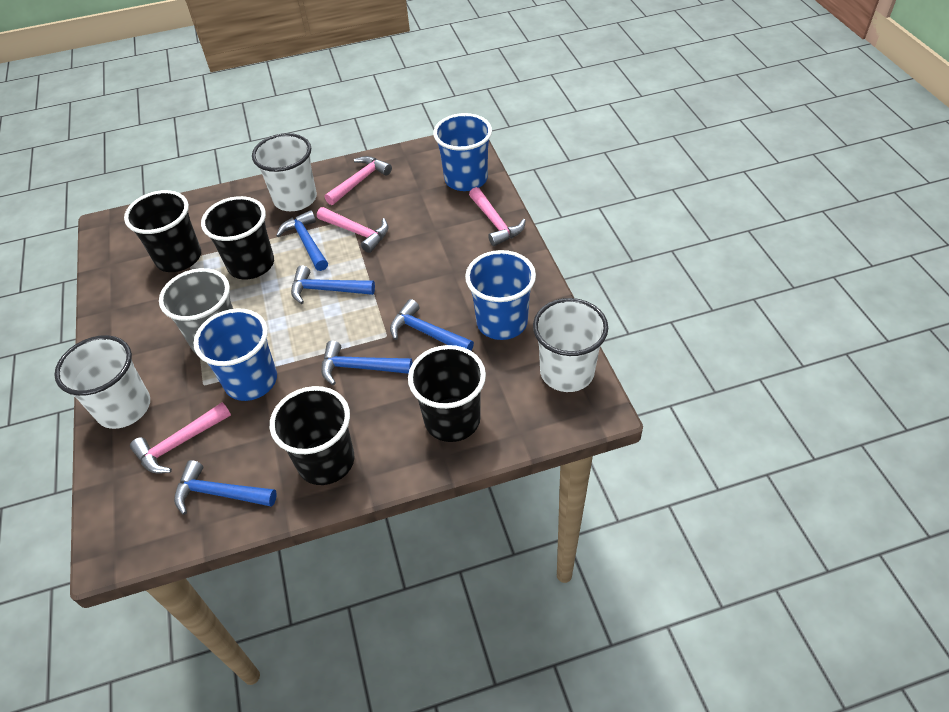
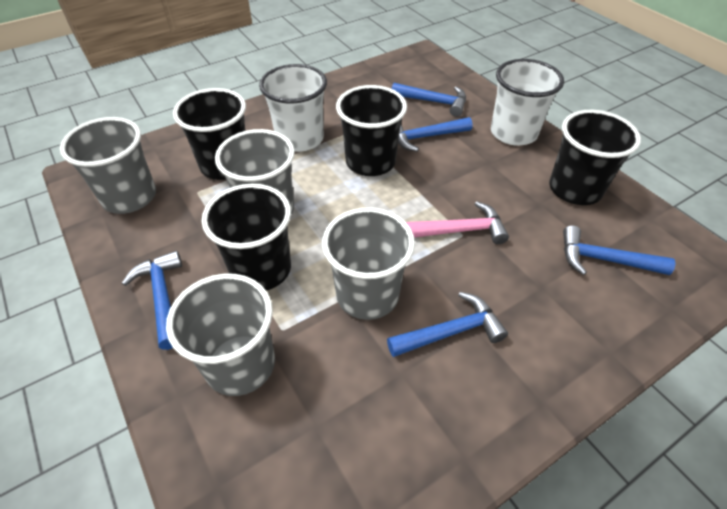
blue cup: 3 -> 0
grey cup: 1 -> 4
pink hammer: 4 -> 1
white cup: 3 -> 2

